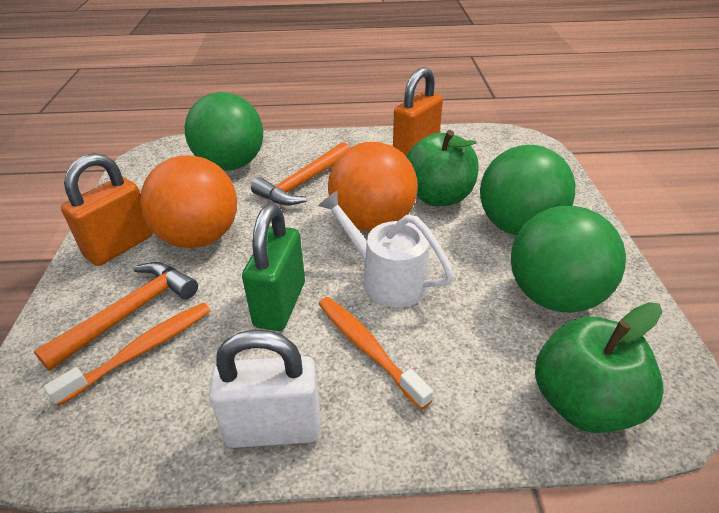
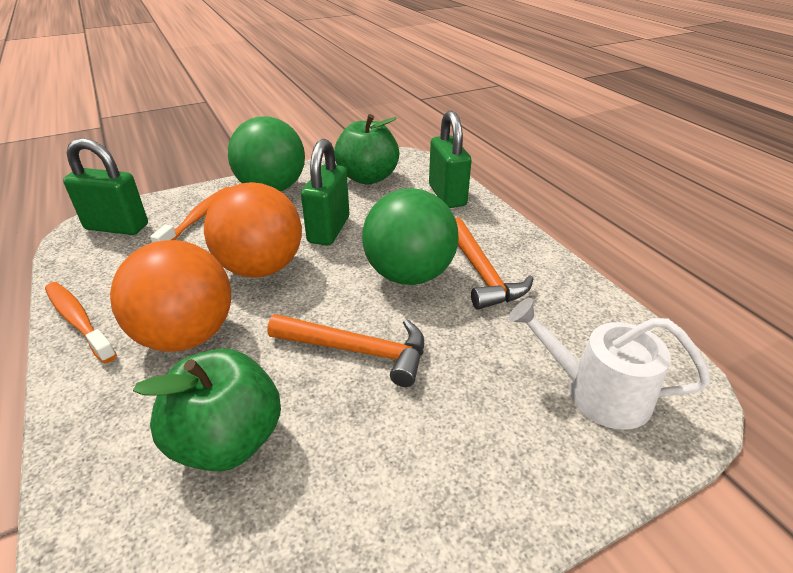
green ball: 3 -> 2
green padlock: 1 -> 3
orange padlock: 2 -> 0
white padlock: 1 -> 0

